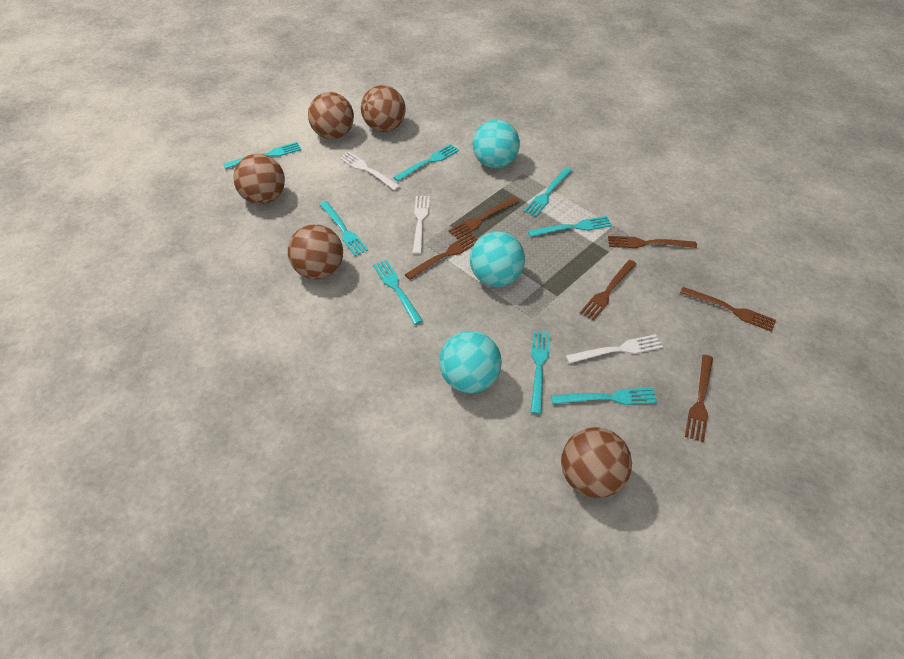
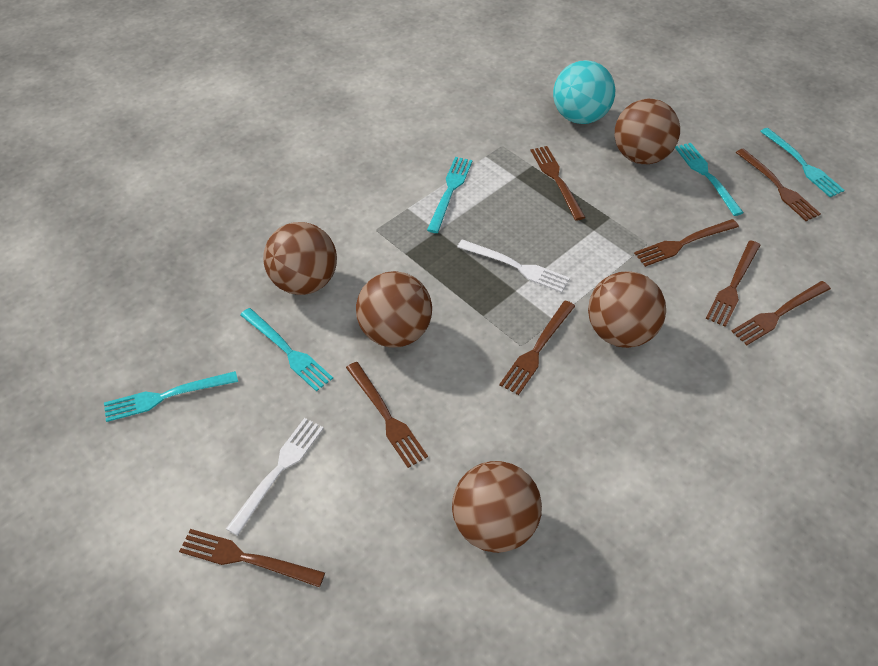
brown fork: 6 -> 8
turquoise ball: 3 -> 1
turquoise fork: 8 -> 5
white fork: 3 -> 2

